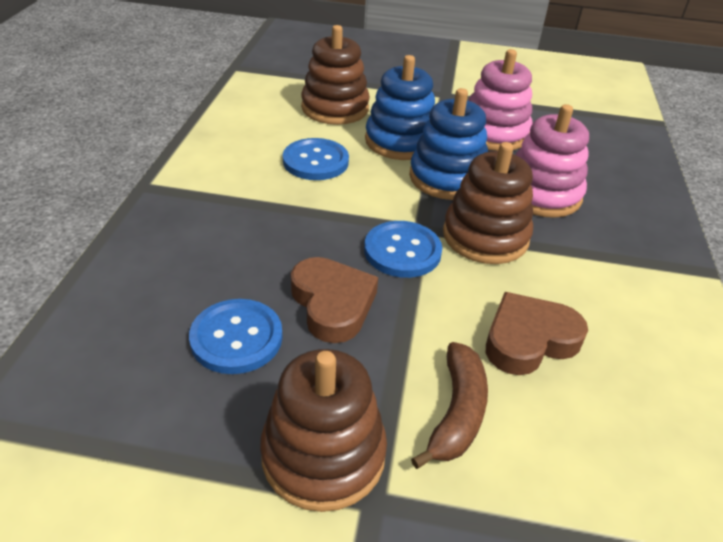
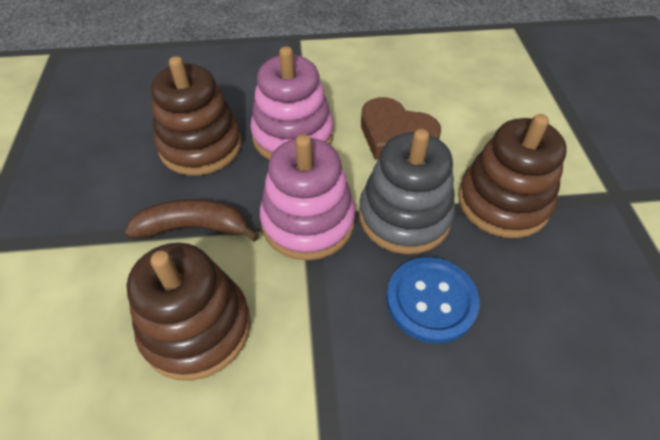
blue button: 3 -> 1
blue stacking toy: 2 -> 0
brown heart: 2 -> 1
grey stacking toy: 0 -> 1

